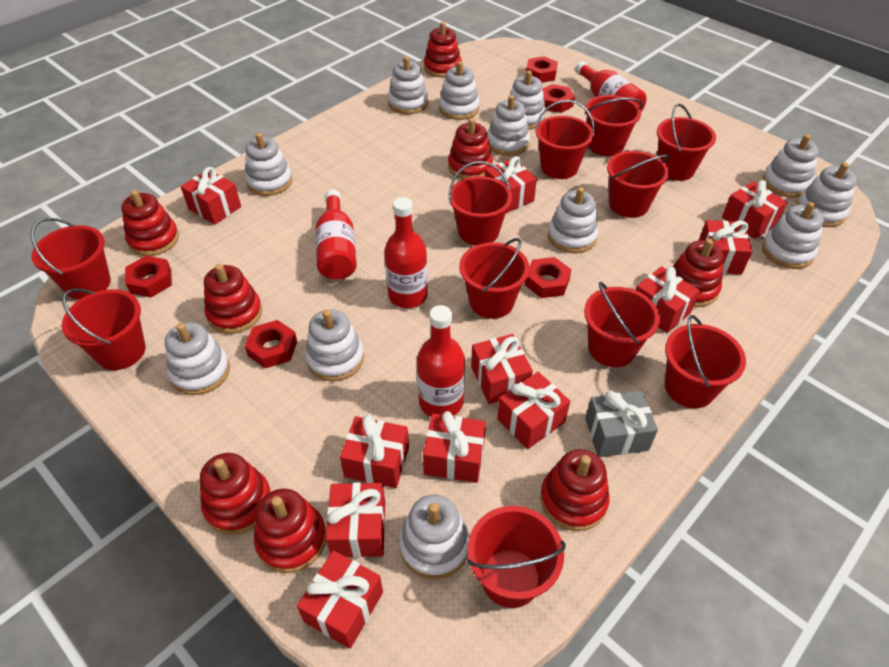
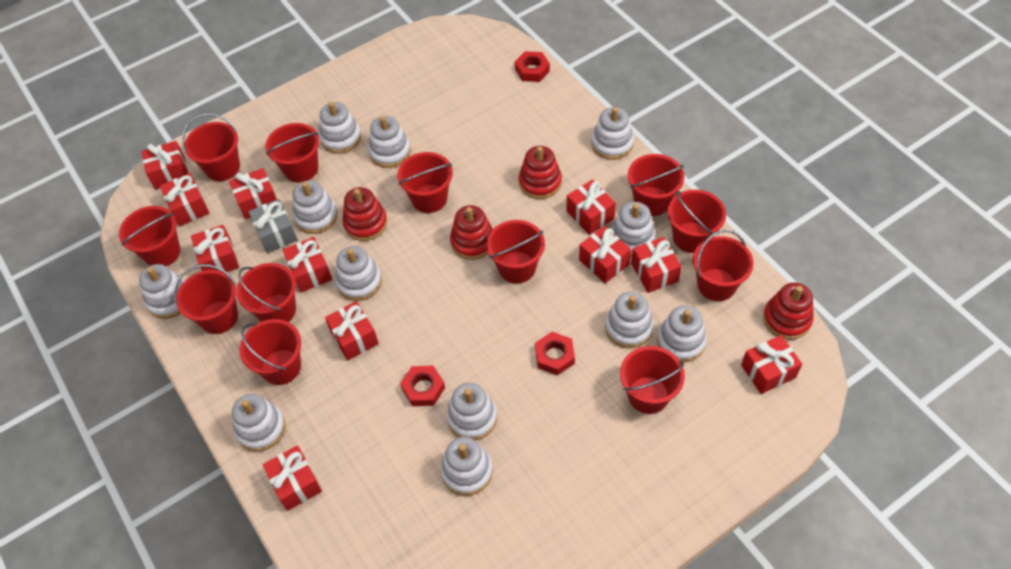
red bottle: 4 -> 0
red bucket: 11 -> 12
red nut: 5 -> 3
red stacking toy: 8 -> 4

